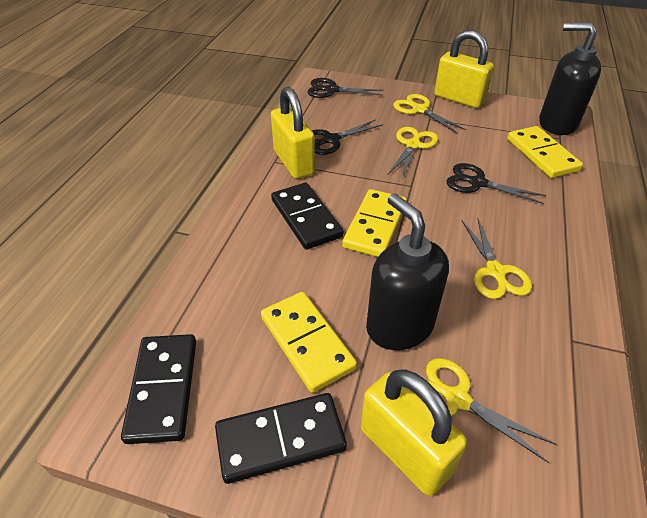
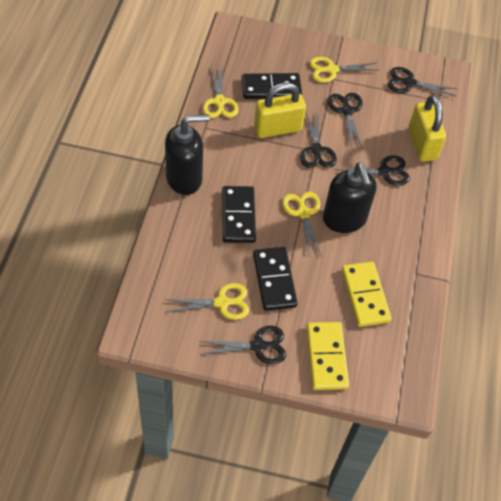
black scissors: 3 -> 5
yellow domino: 3 -> 2
yellow padlock: 3 -> 2

